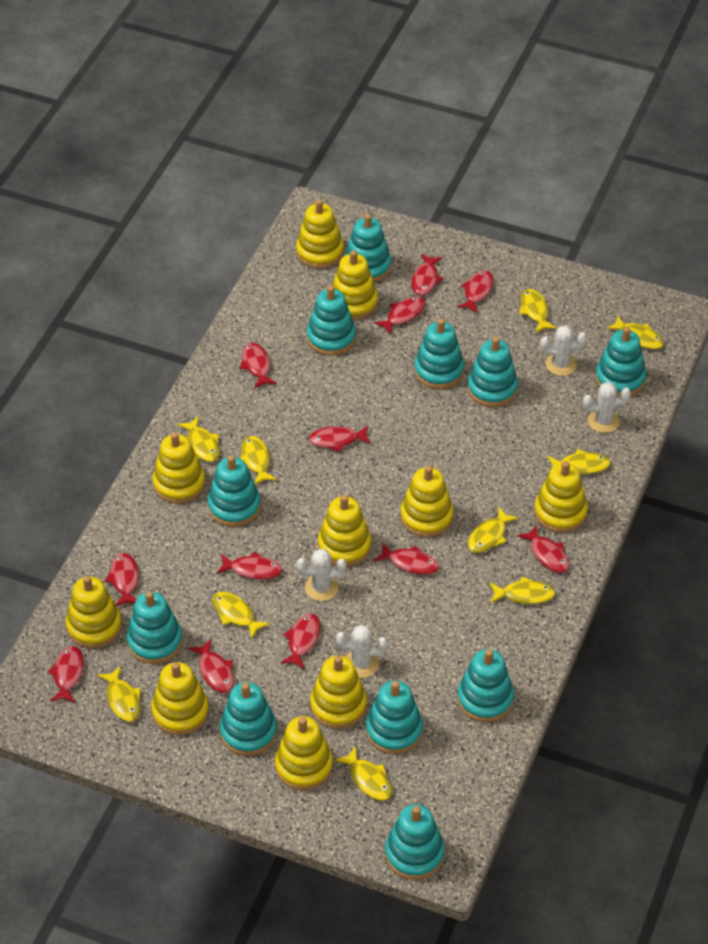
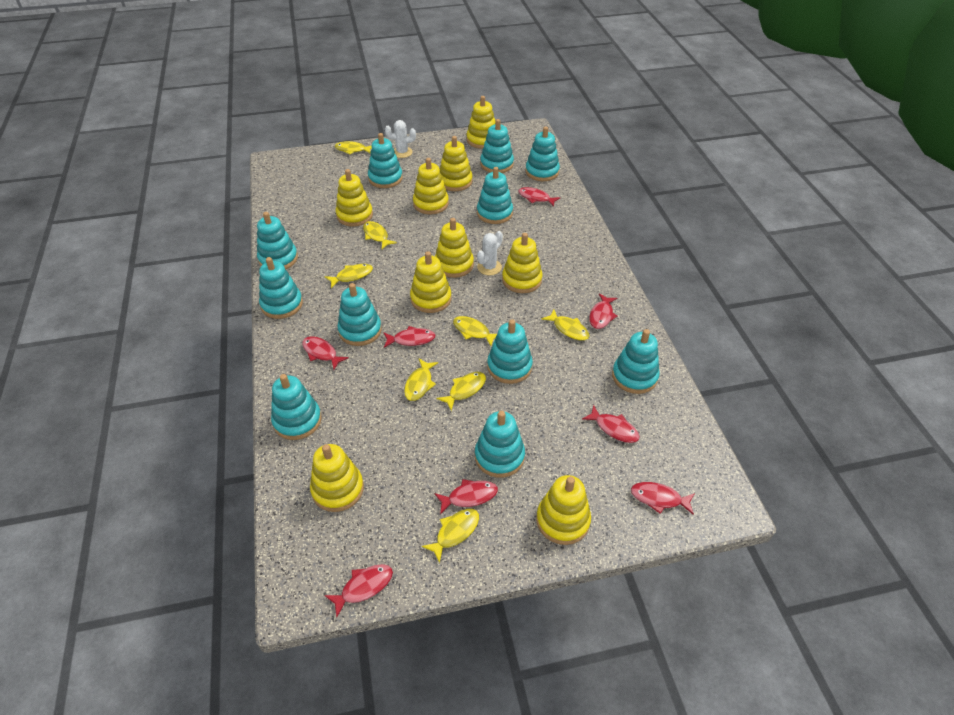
red fish: 12 -> 8
white cactus: 4 -> 2
yellow fish: 10 -> 8
yellow stacking toy: 10 -> 9

